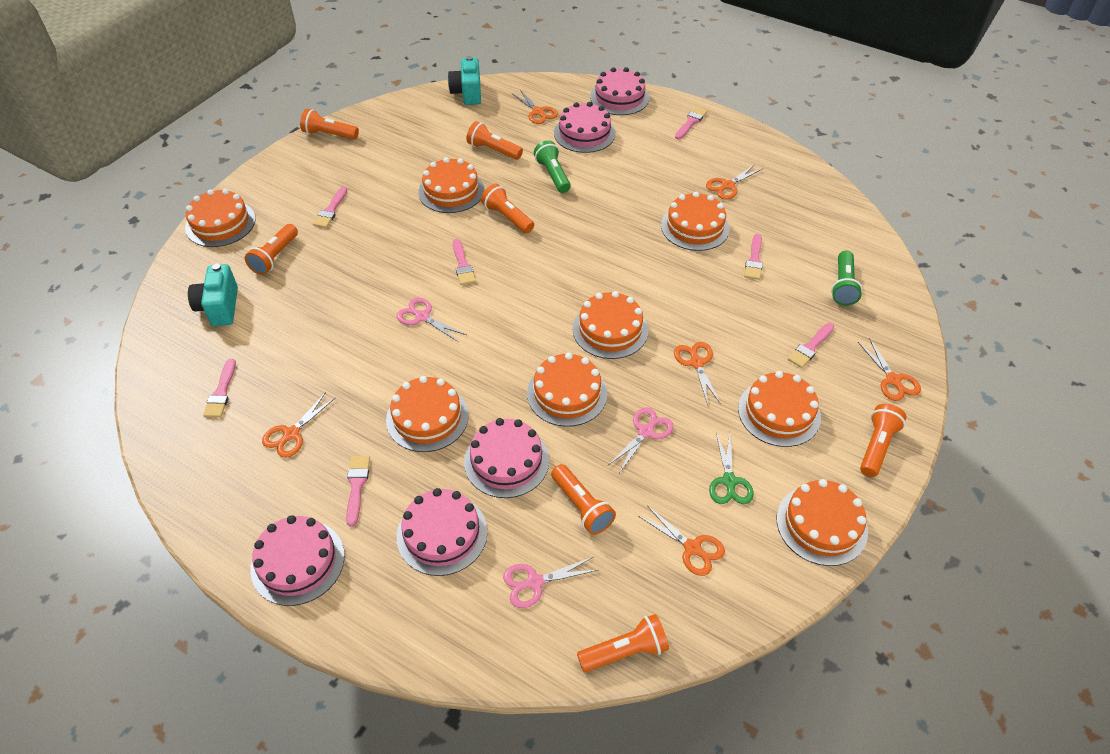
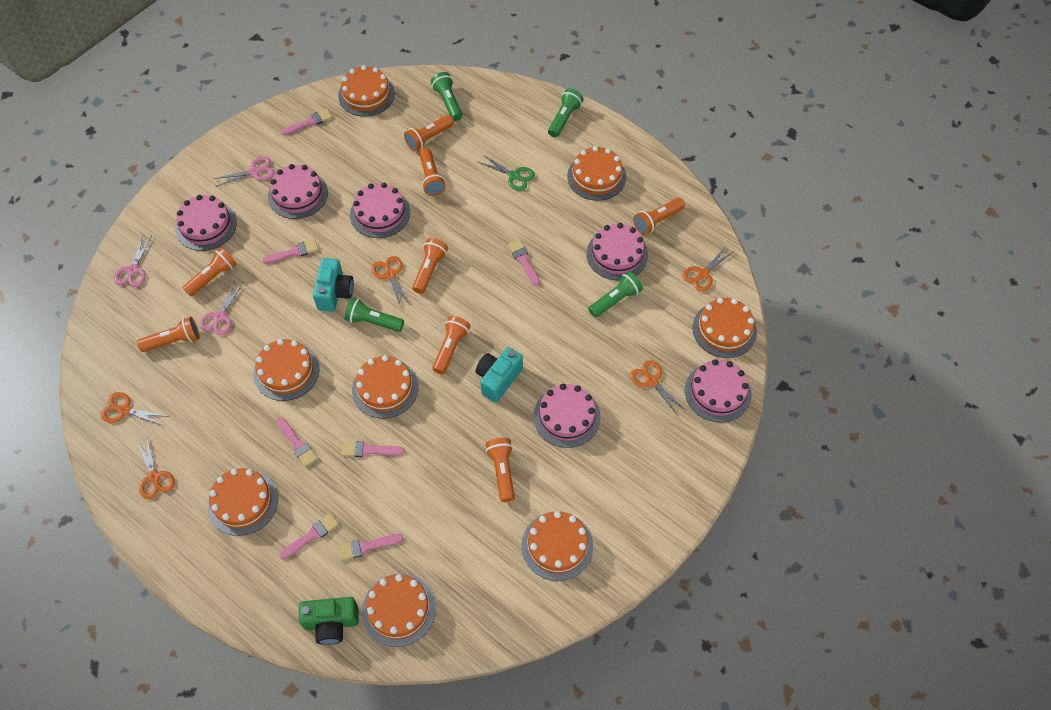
green camera: 0 -> 1
green flashlight: 2 -> 4
orange flashlight: 7 -> 8
orange scissors: 6 -> 5
pink cake: 5 -> 6

